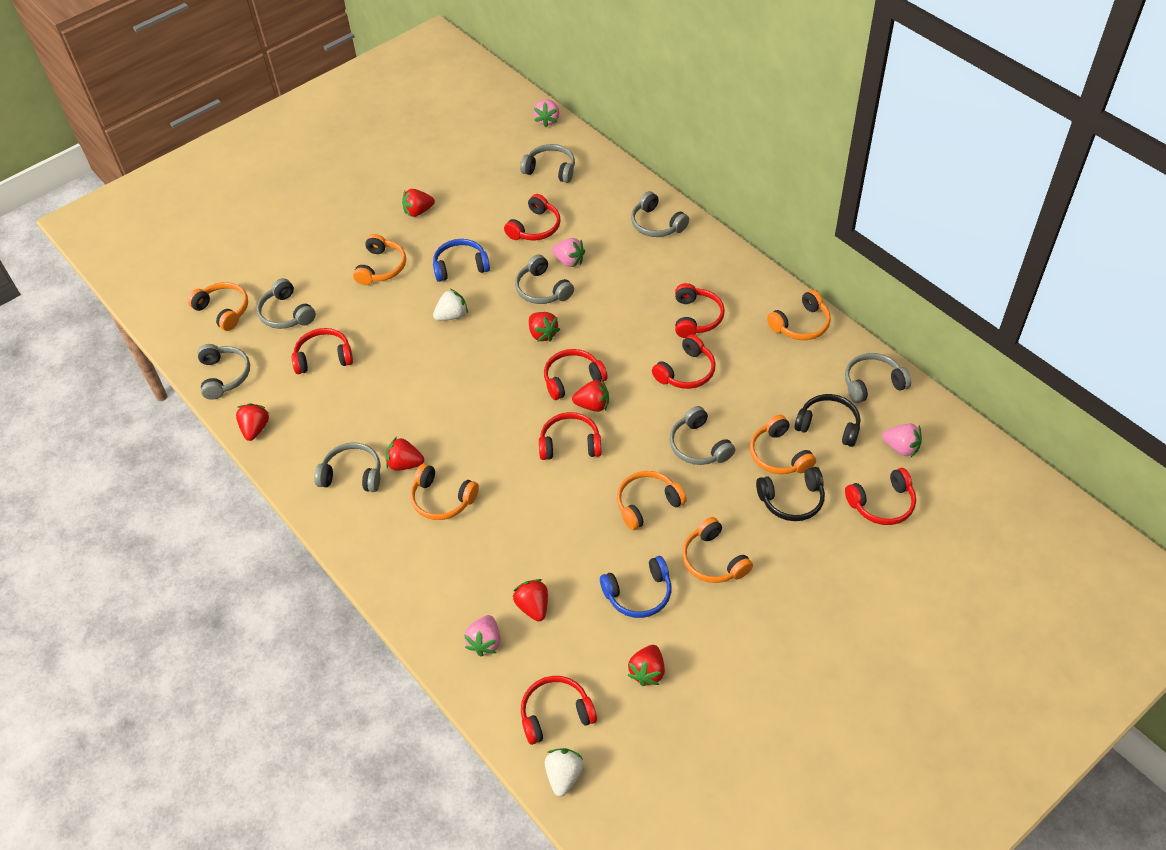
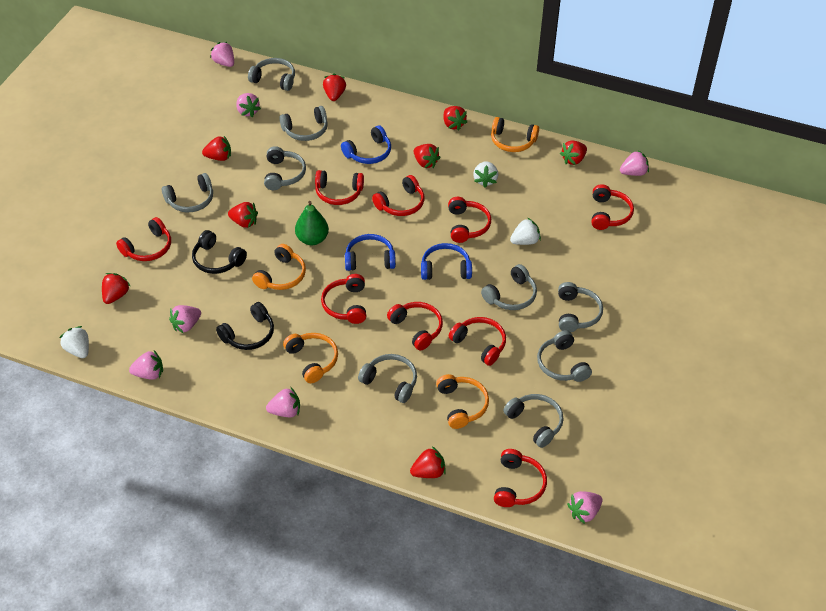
blue headphones: 2 -> 3
green pear: 0 -> 1
grey headphones: 8 -> 9
orange headphones: 7 -> 4
pink strawberry: 4 -> 7
red headphones: 8 -> 9
red strawberry: 7 -> 8
white strawberry: 2 -> 3

